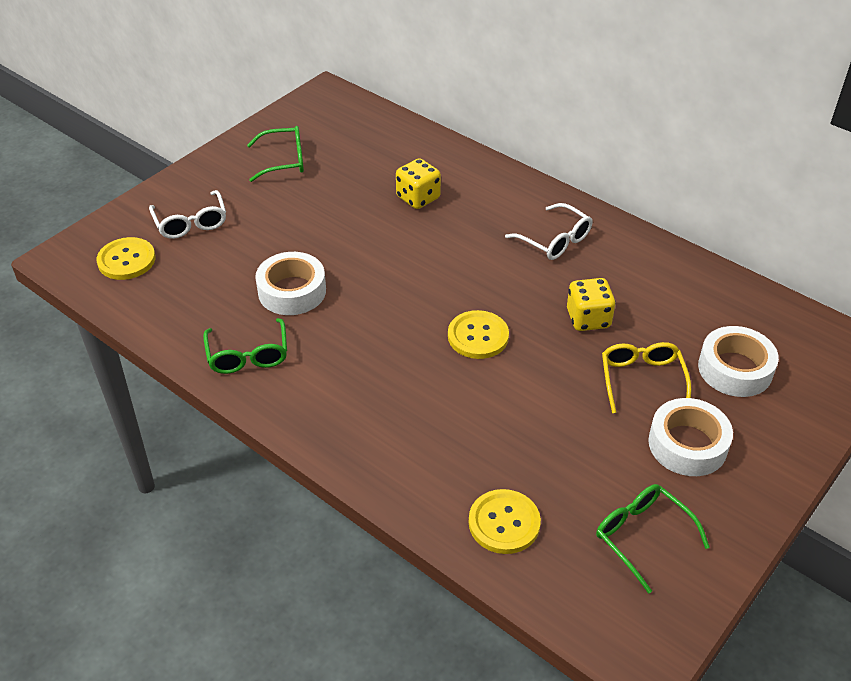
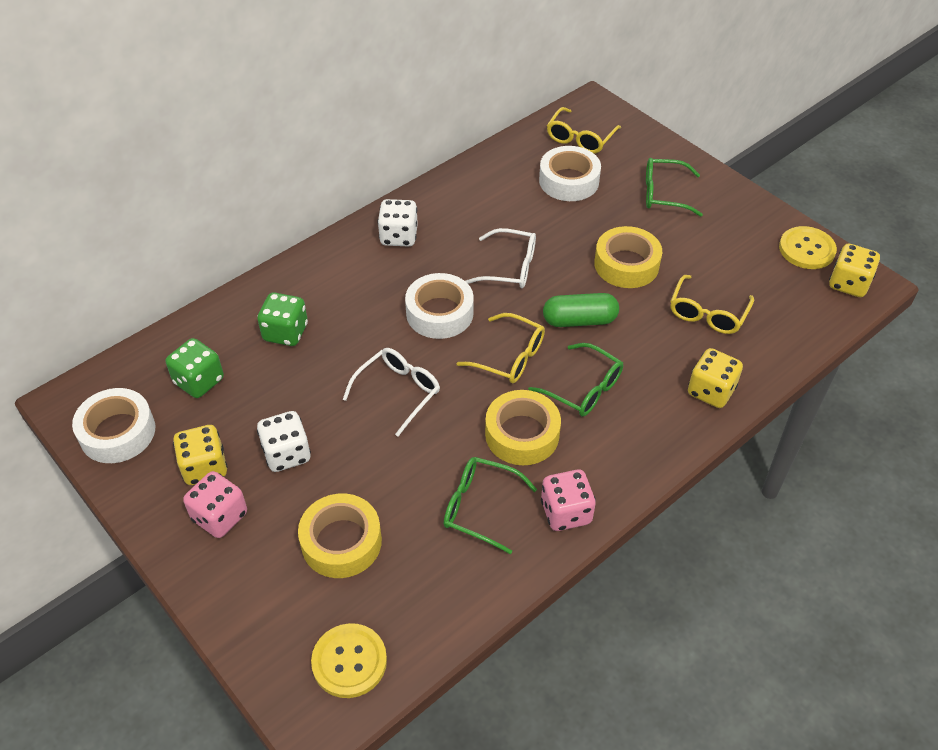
green capsule: 0 -> 1
green dice: 0 -> 2
pink dice: 0 -> 2
white dice: 0 -> 2
yellow button: 3 -> 2
yellow dice: 2 -> 3
yellow glasses: 1 -> 3
yellow tape: 0 -> 3

